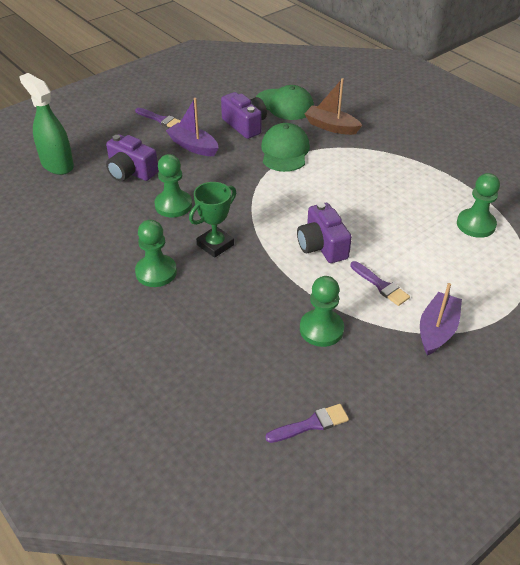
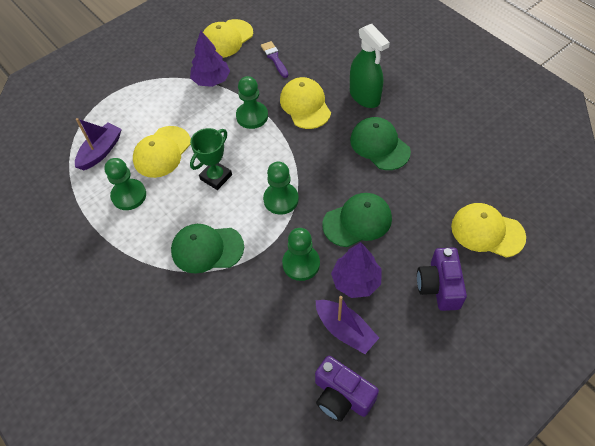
brown boat: 1 -> 0
green cap: 2 -> 3
purple brush: 3 -> 1
purple camera: 3 -> 2
purple tree: 0 -> 2
yellow cap: 0 -> 4

